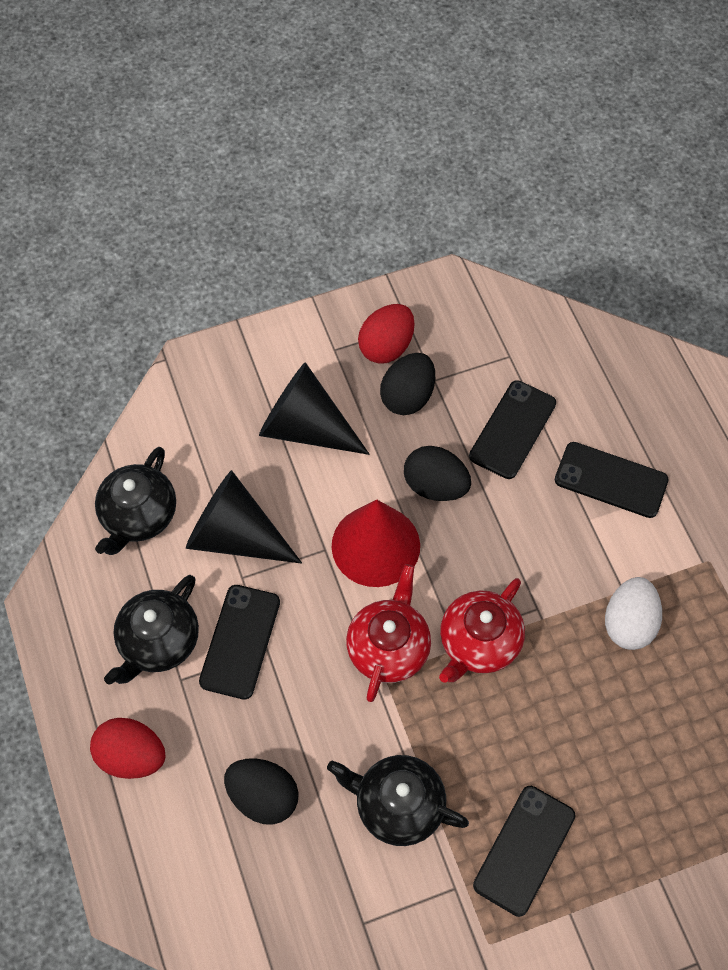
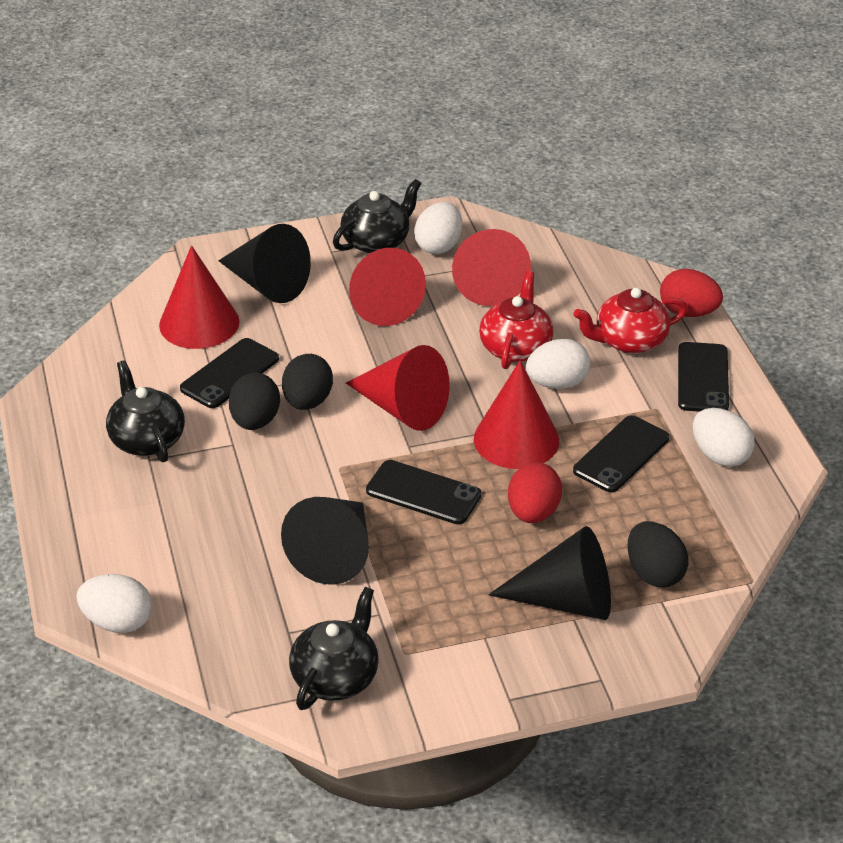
black cone: 2 -> 3
red cone: 1 -> 5
white egg: 1 -> 4

